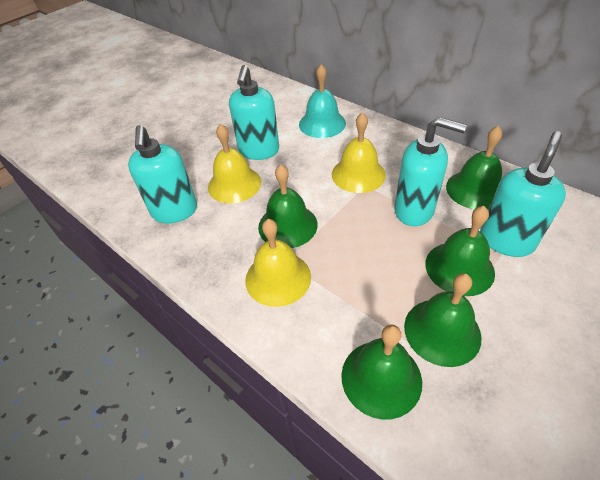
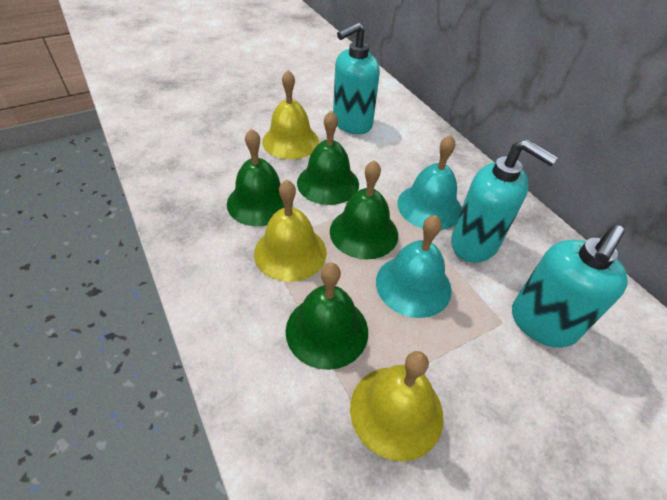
green bell: 5 -> 4
turquoise bell: 1 -> 2
turquoise soap dispenser: 4 -> 3

